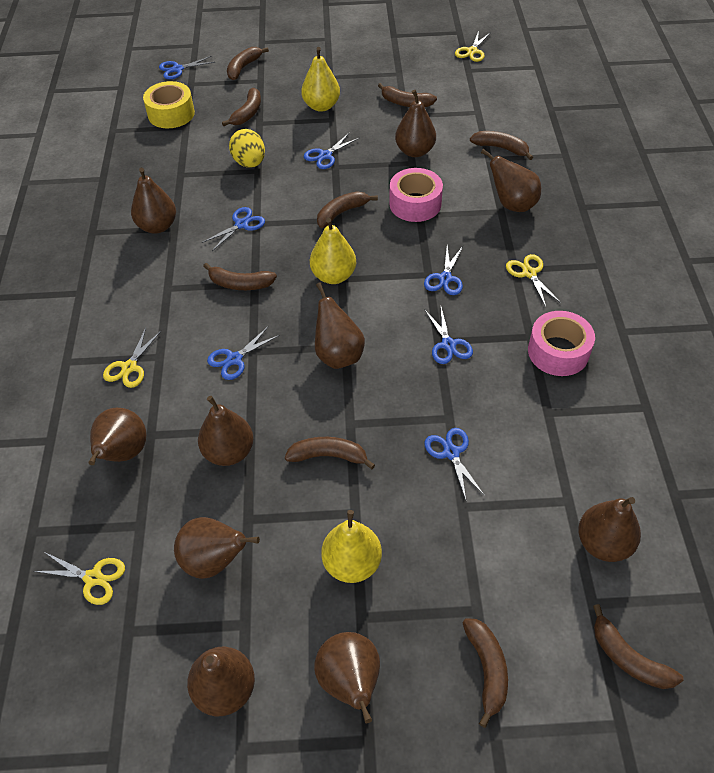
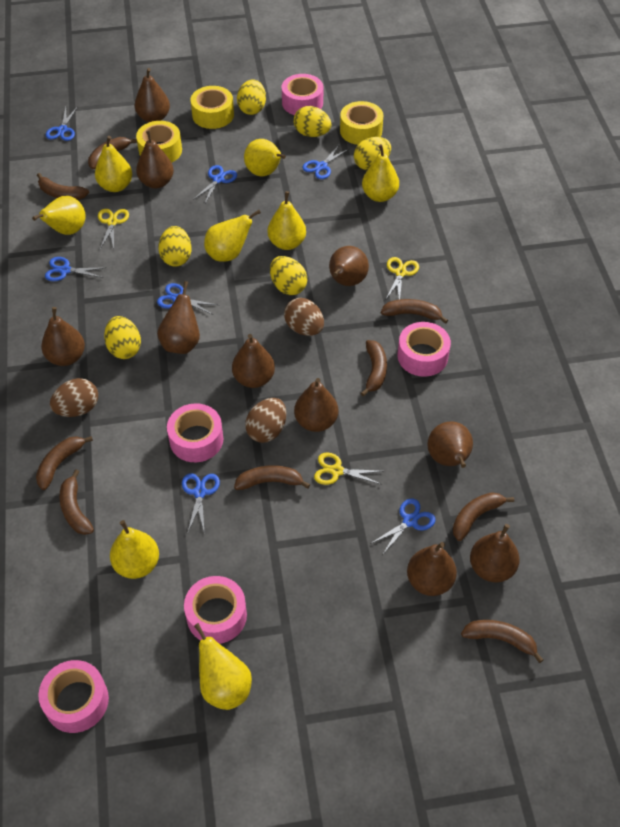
brown egg: 0 -> 3
pink tape: 2 -> 5
yellow egg: 1 -> 6
yellow pear: 3 -> 8
yellow scissors: 4 -> 3
yellow tape: 1 -> 3

